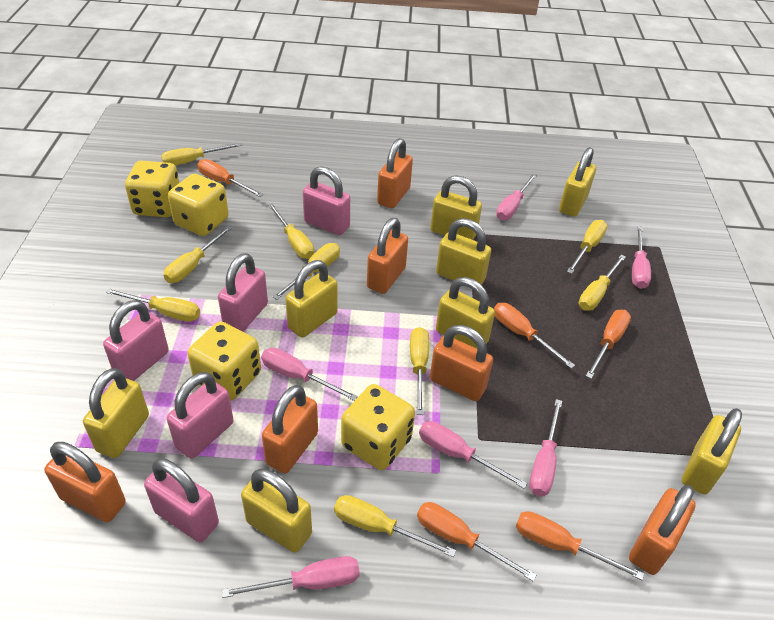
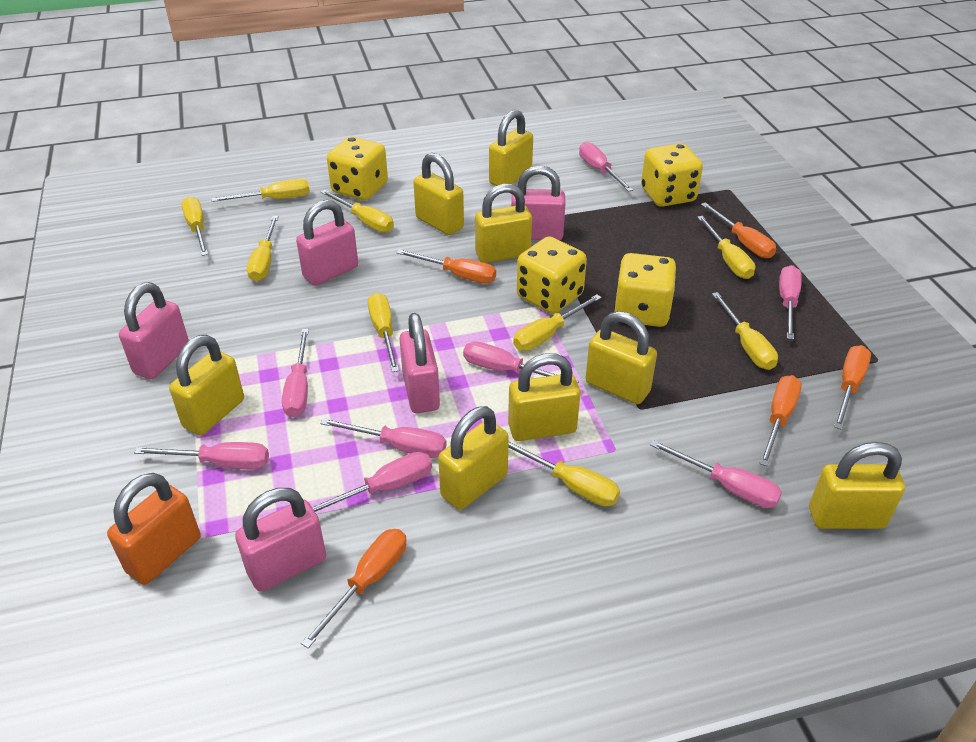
orange padlock: 6 -> 1
pink screwdriver: 6 -> 8

